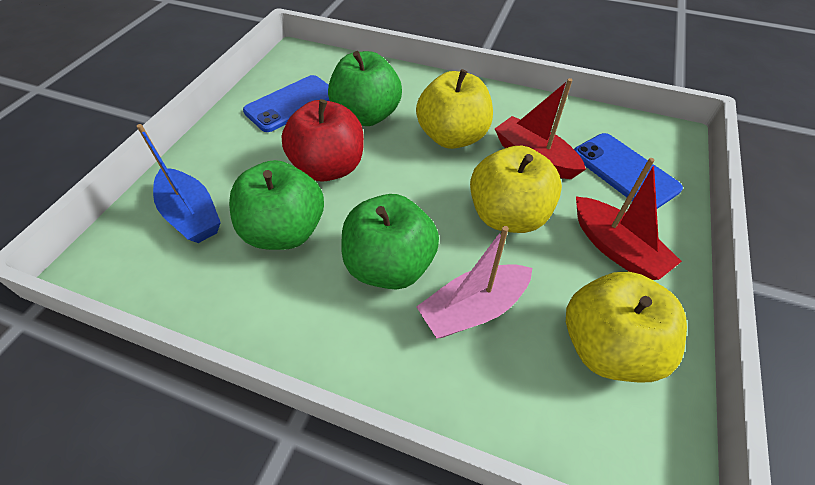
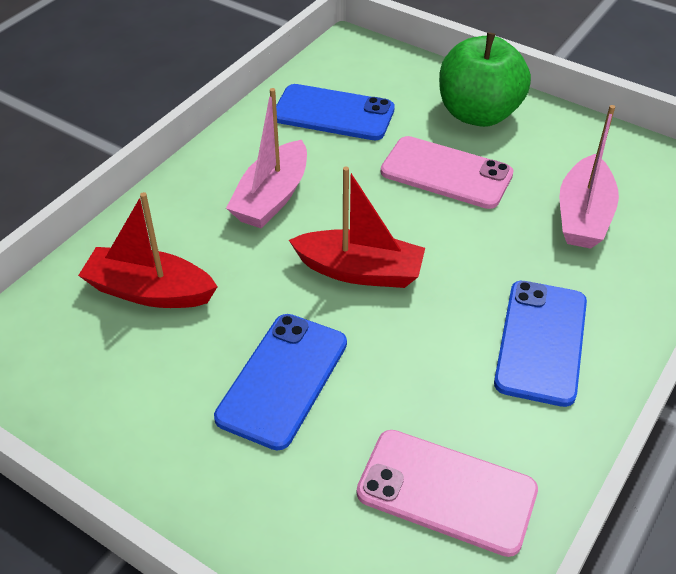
blue boat: 1 -> 0
blue phone: 2 -> 3
green apple: 3 -> 1
pink boat: 1 -> 2
pink phone: 0 -> 2
red apple: 1 -> 0
yellow apple: 3 -> 0

